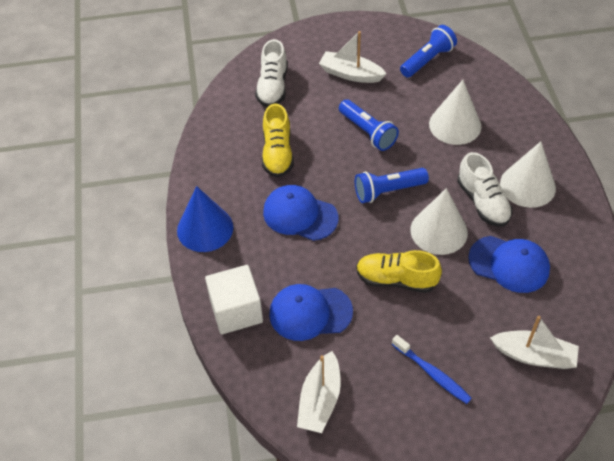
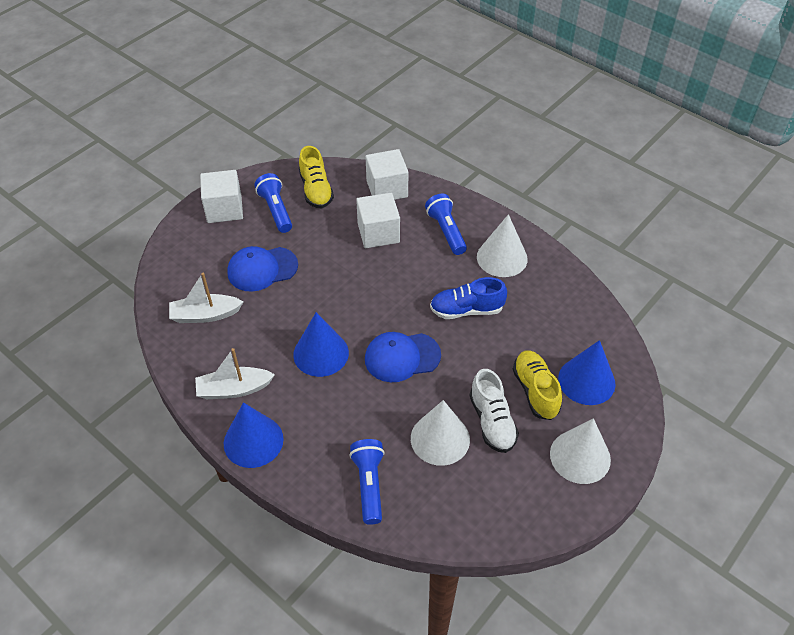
blue cap: 3 -> 2
blue cone: 1 -> 3
blue shoe: 0 -> 1
blue toothbrush: 1 -> 0
white boat: 3 -> 2
white cube: 1 -> 3
white shoe: 2 -> 1

